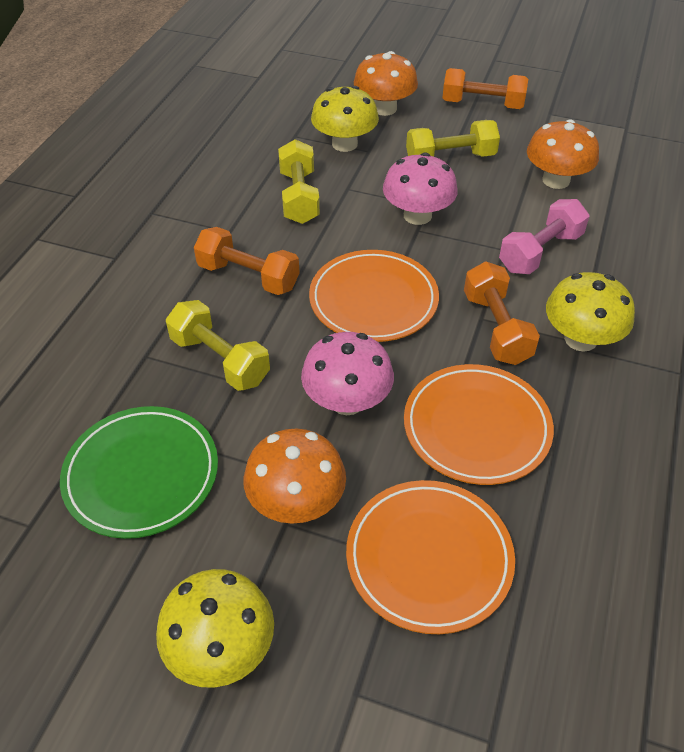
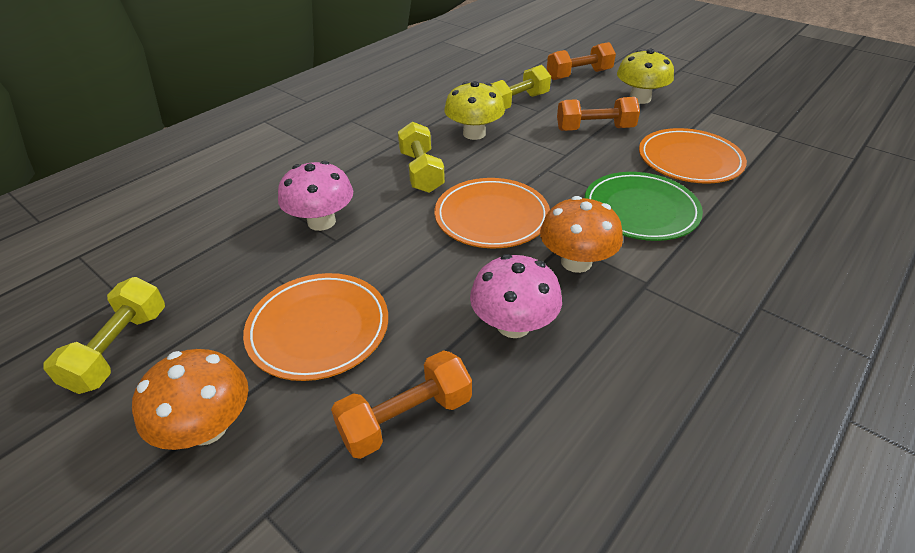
orange mushroom: 3 -> 2
pink dumbbell: 1 -> 0
yellow mushroom: 3 -> 2

